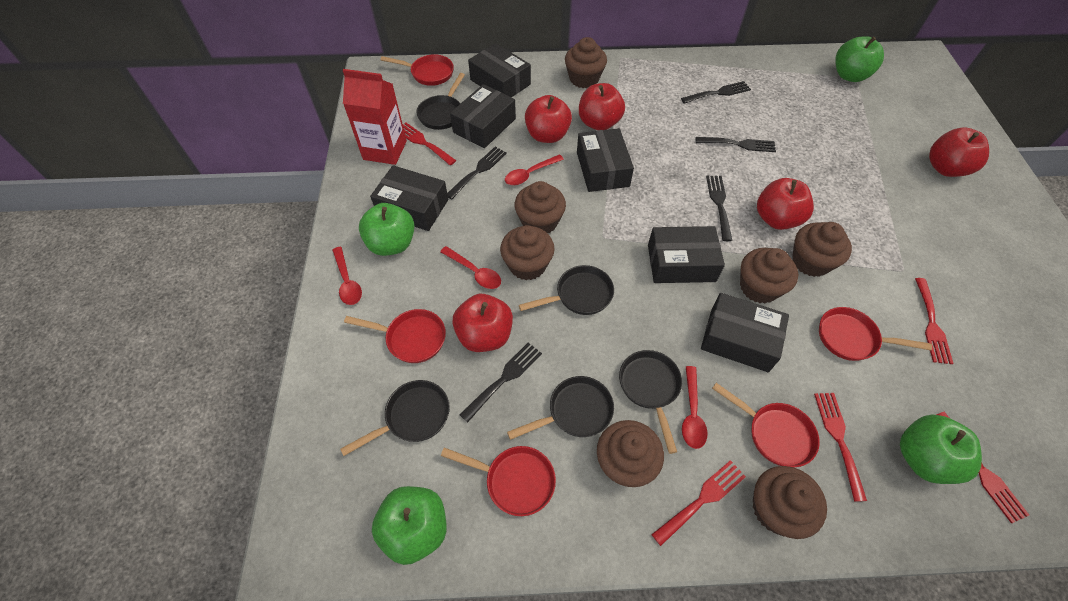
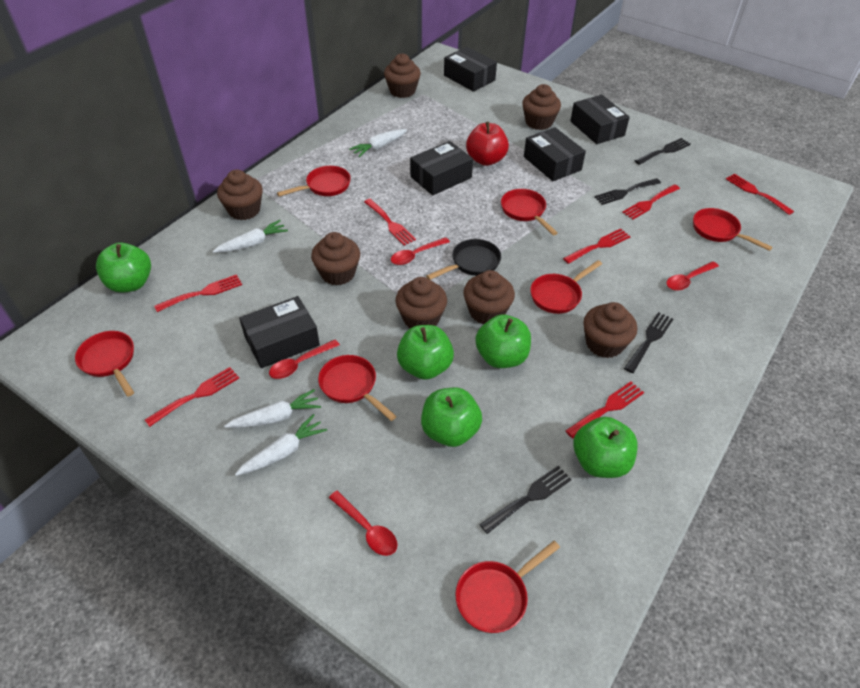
black box: 6 -> 5
black fork: 5 -> 4
black pan: 5 -> 1
green apple: 4 -> 5
red apple: 5 -> 1
red carton: 1 -> 0
red fork: 5 -> 7
red pan: 5 -> 7
white carrot: 0 -> 4

